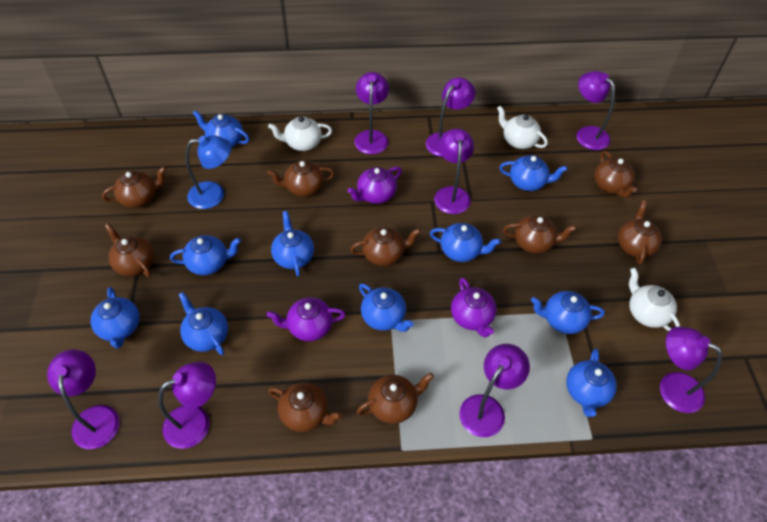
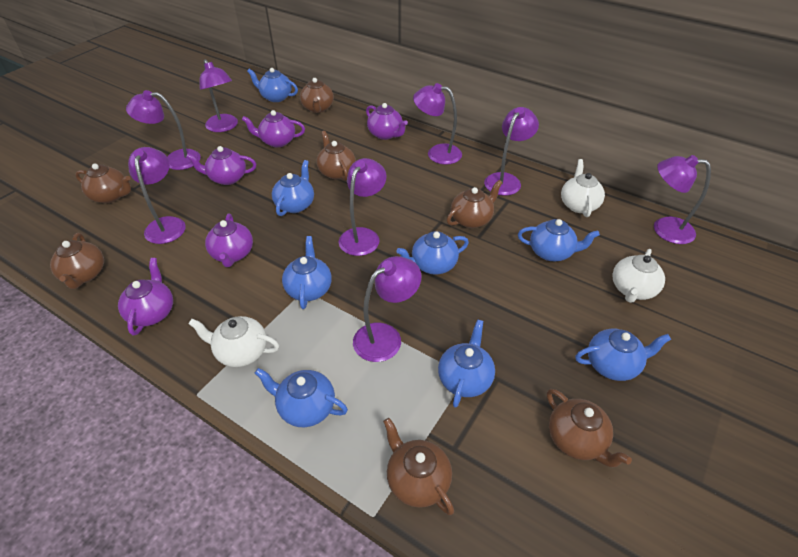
blue lamp: 1 -> 0
blue teapot: 10 -> 8
brown teapot: 9 -> 7
purple teapot: 3 -> 5

